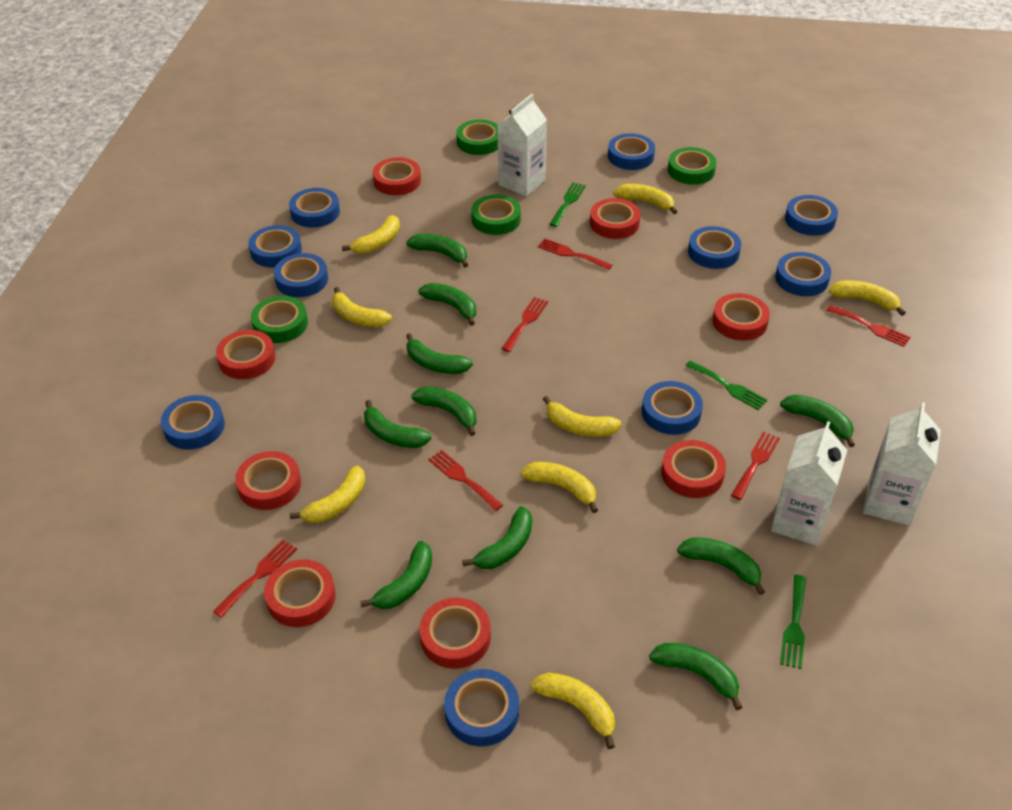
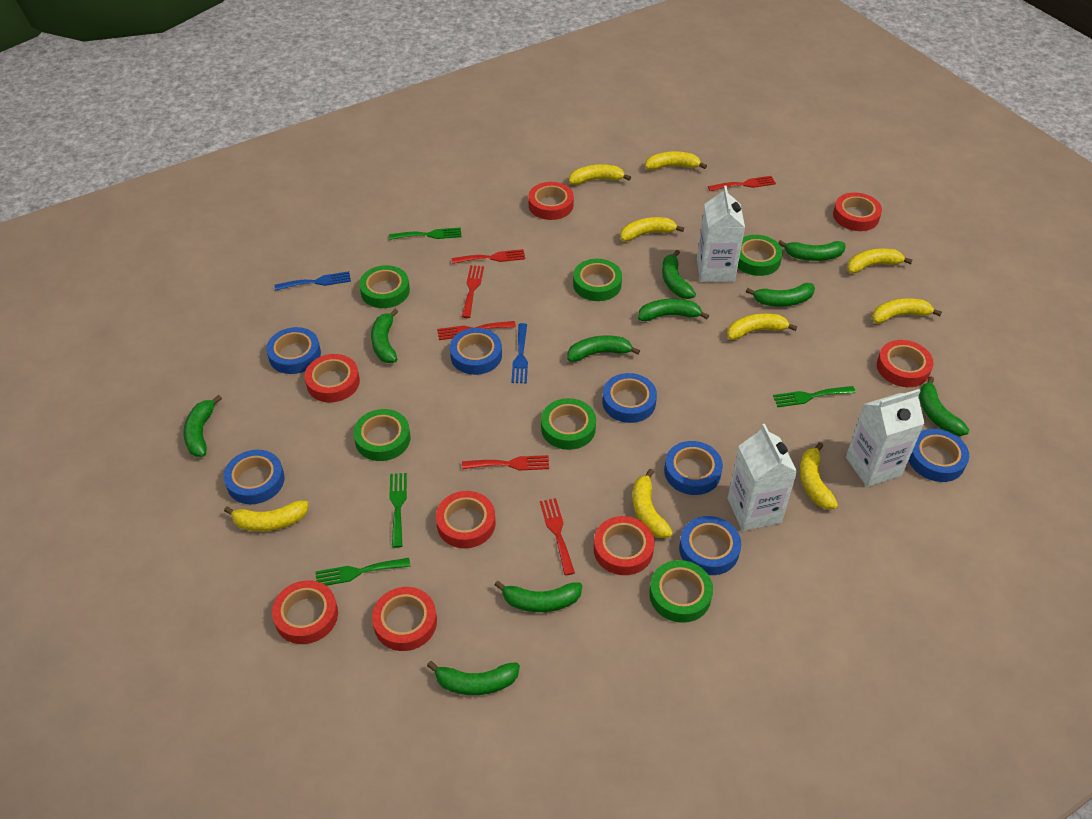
blue fork: 0 -> 2
blue tape: 10 -> 7
green fork: 3 -> 4
green tape: 4 -> 6
yellow banana: 8 -> 9

